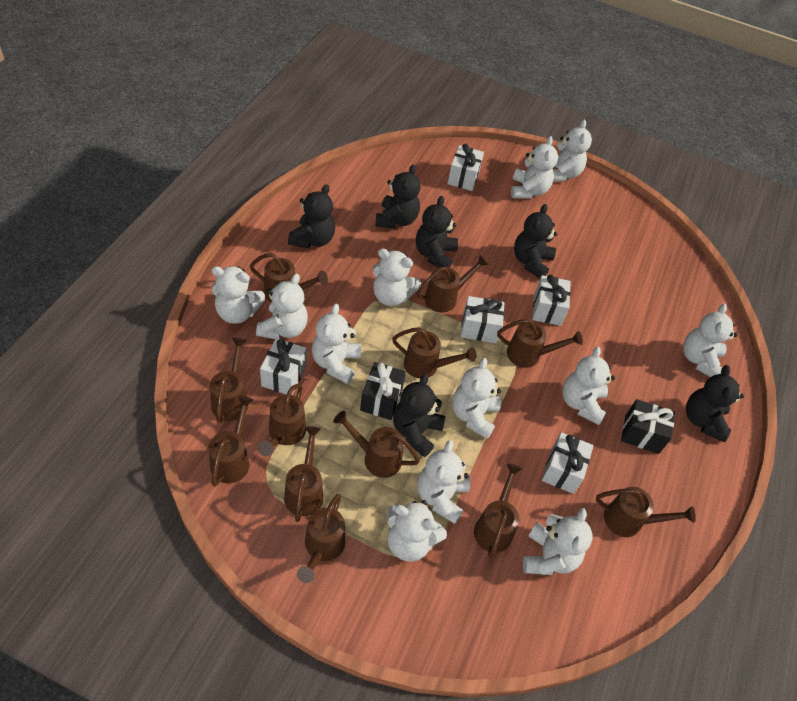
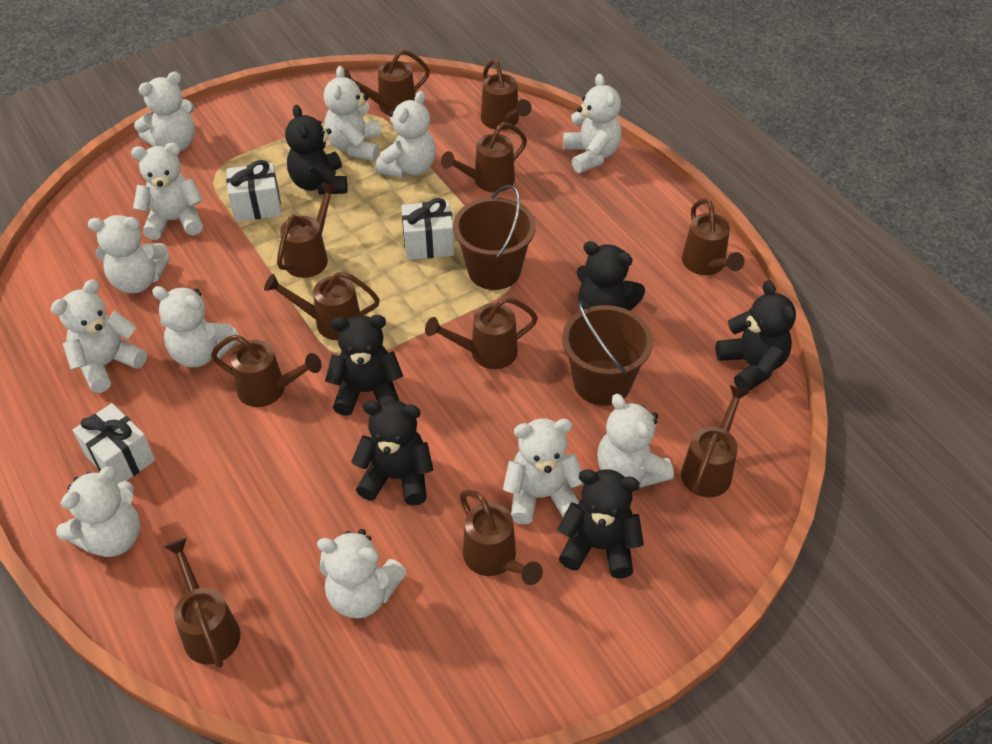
black gift: 2 -> 0
brown bucket: 0 -> 2
brown watering can: 12 -> 11
white gift: 5 -> 3

